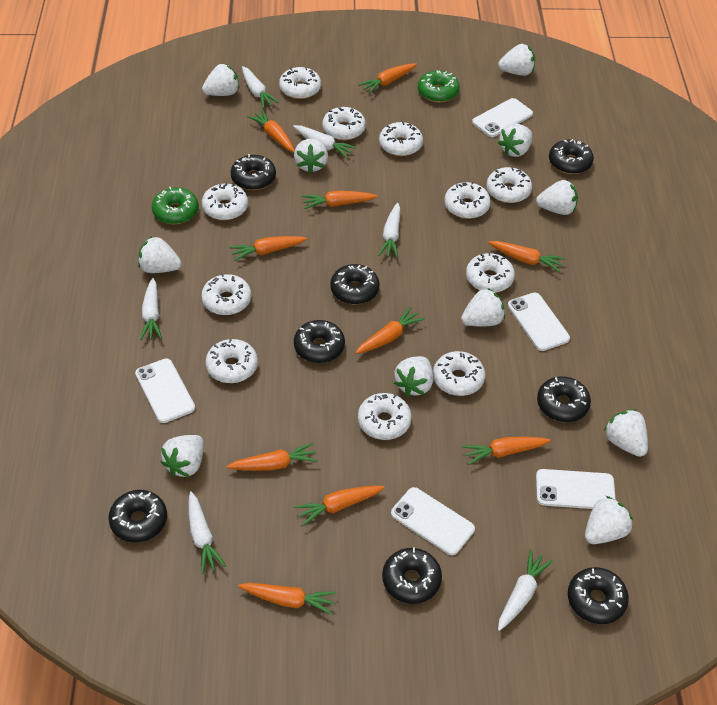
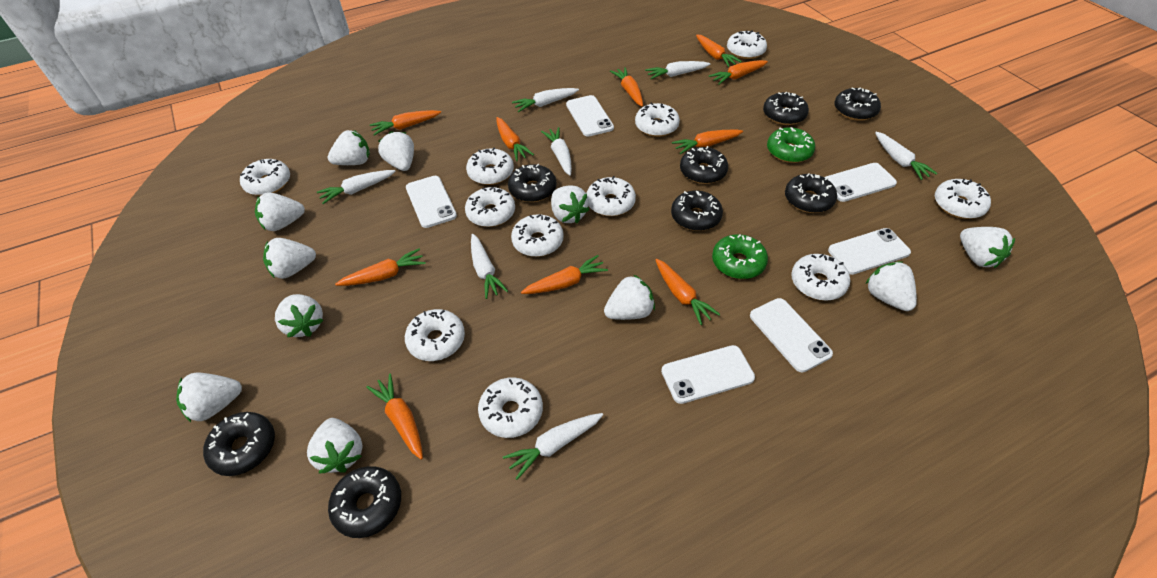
white carrot: 6 -> 7
white phone: 5 -> 6

